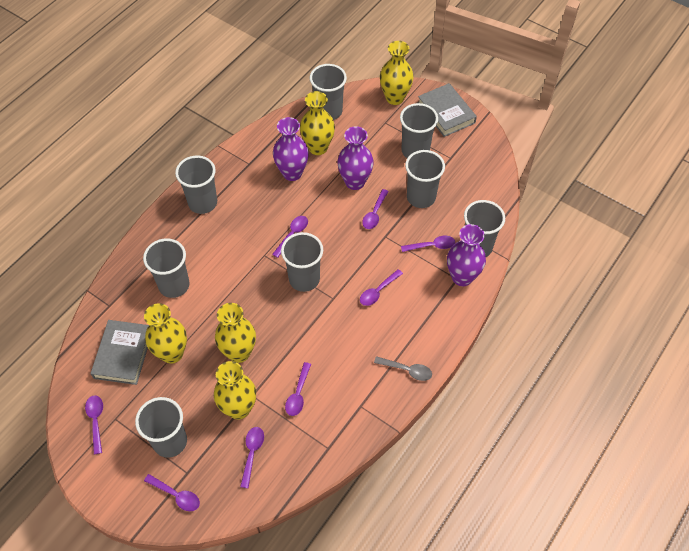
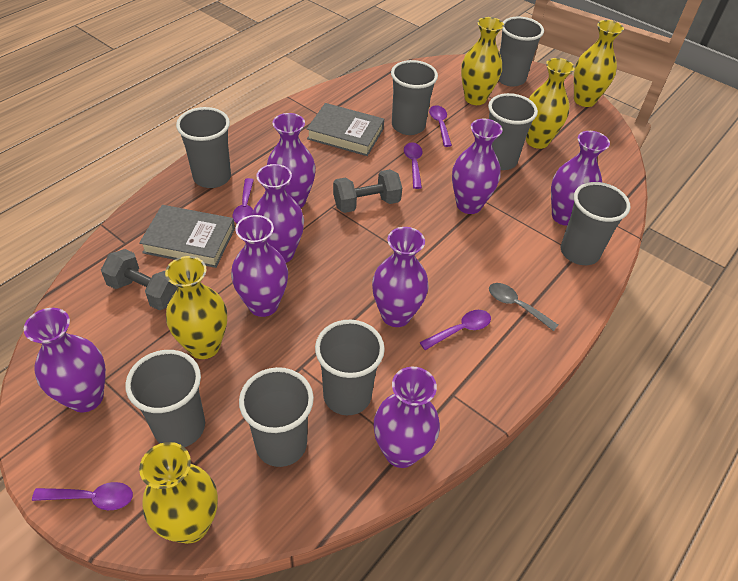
grey dumbbell: 0 -> 2
purple spoon: 8 -> 5
purple vase: 3 -> 8

